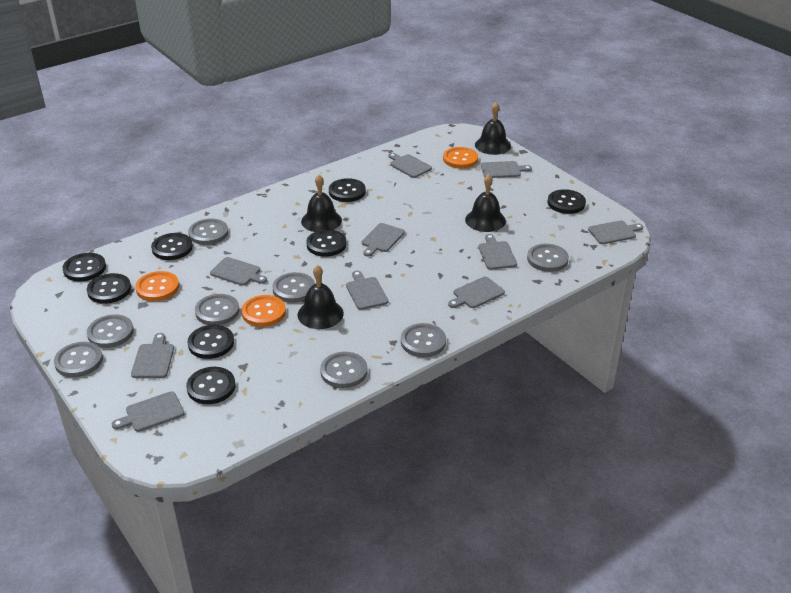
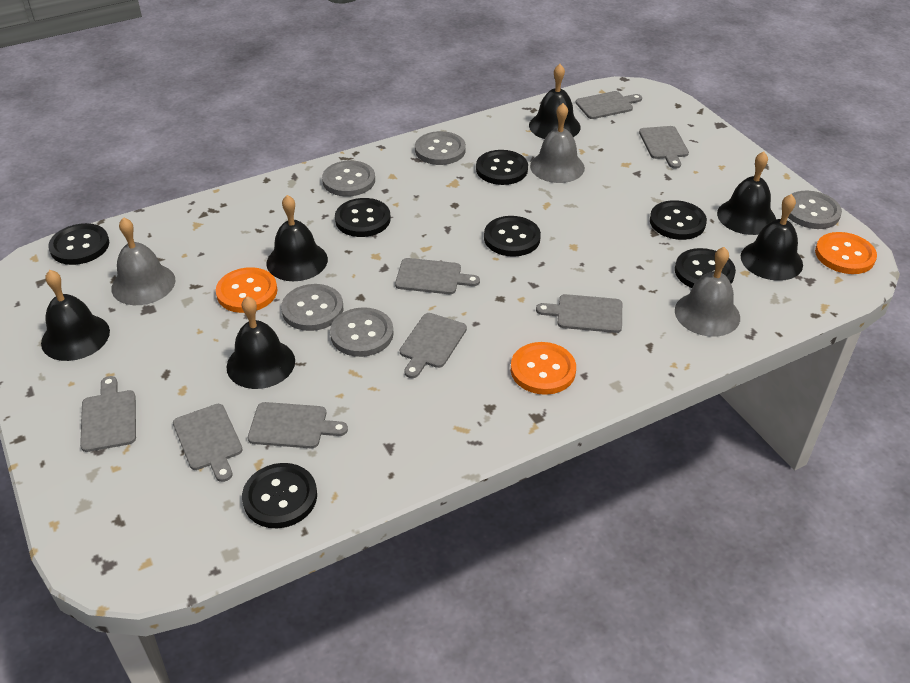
black bell: 4 -> 6
black button: 8 -> 7
grey bell: 0 -> 3
grey button: 8 -> 5
grey cutting board: 10 -> 8

